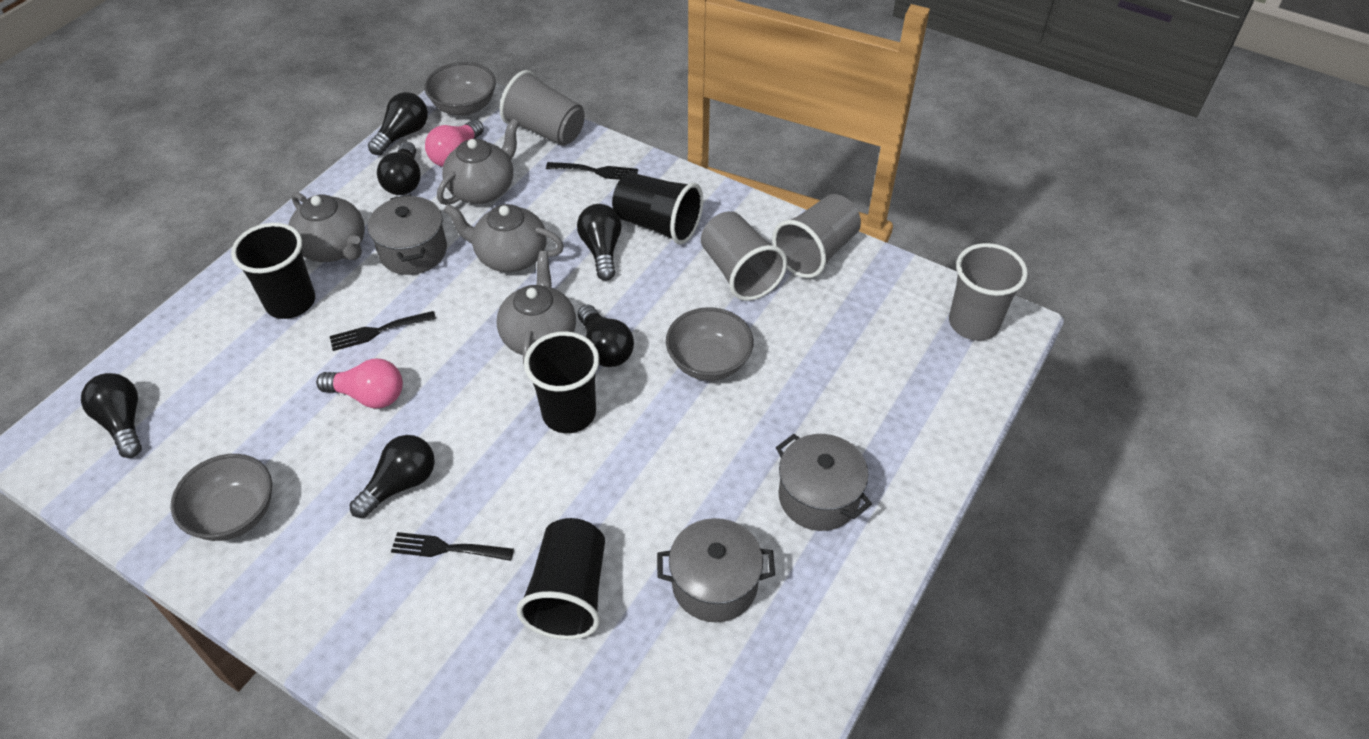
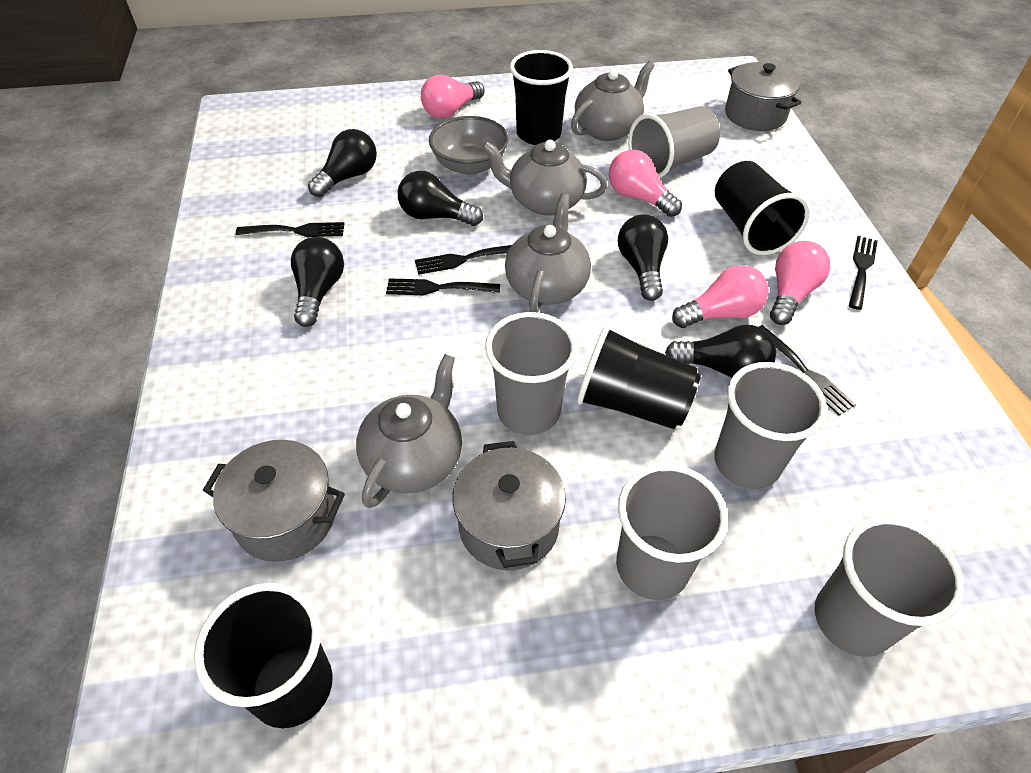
black fork: 3 -> 5
black light bulb: 6 -> 5
grey bowl: 3 -> 1
grey cup: 4 -> 5
pink light bulb: 2 -> 4

